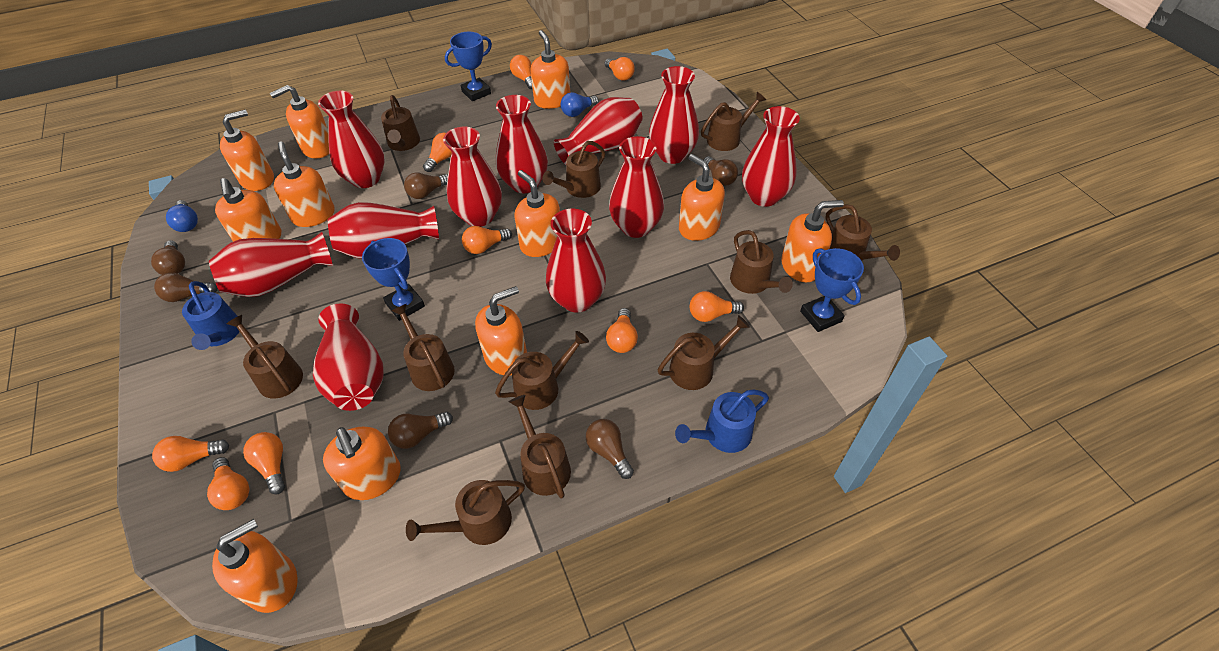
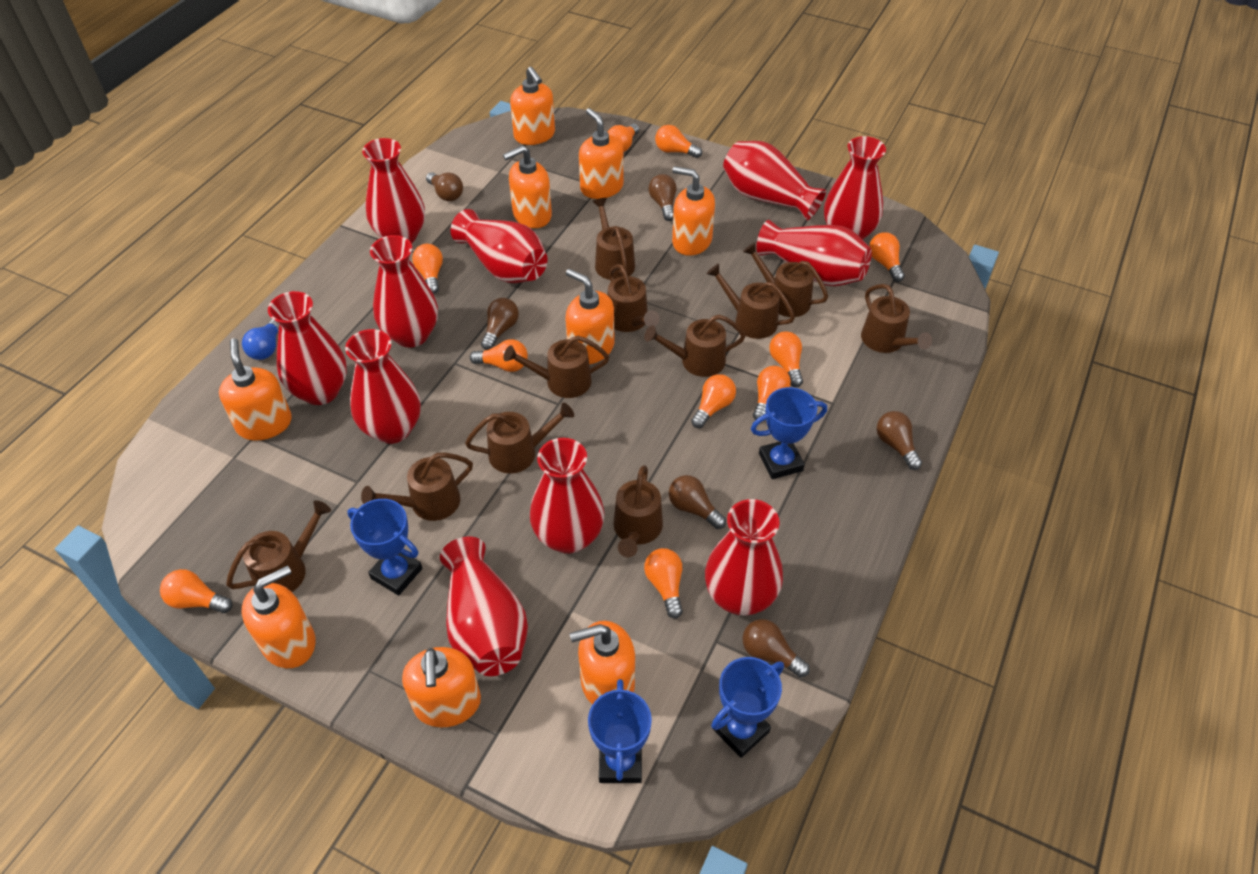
blue light bulb: 2 -> 1
blue trophy: 3 -> 4
blue watering can: 2 -> 0
orange light bulb: 9 -> 10
orange soap dispenser: 11 -> 9

